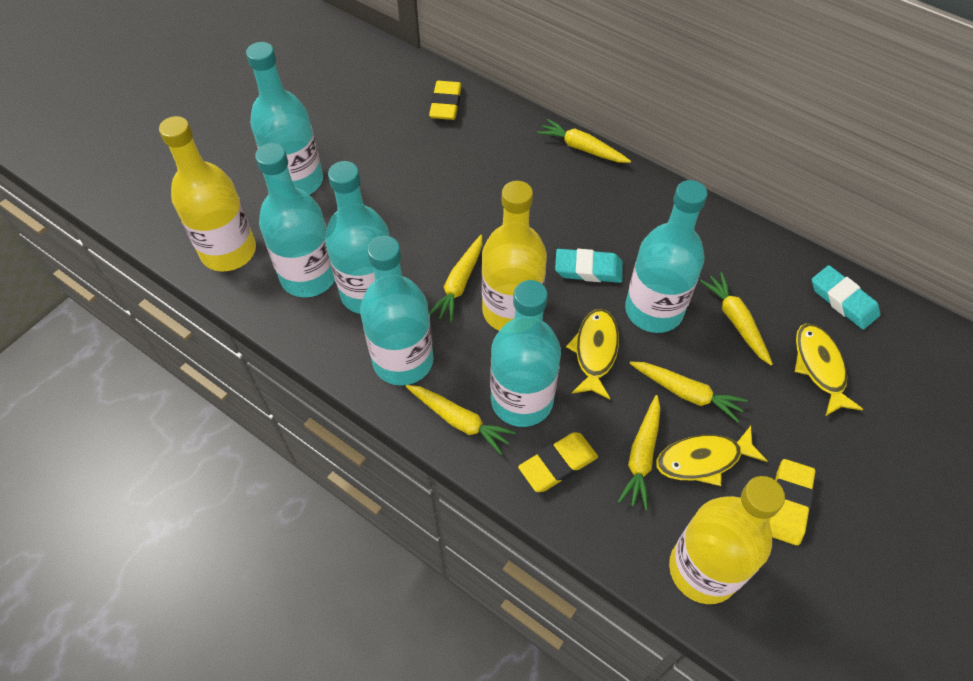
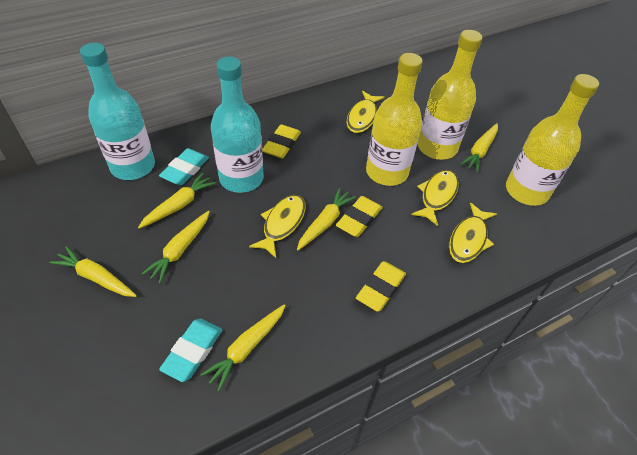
turquoise bottle: 6 -> 2
yellow fish: 3 -> 4

